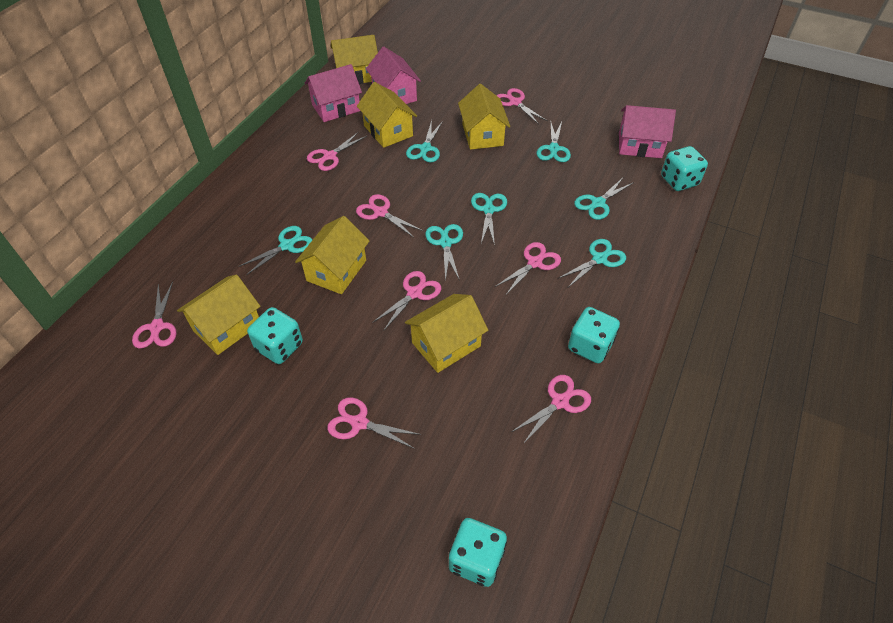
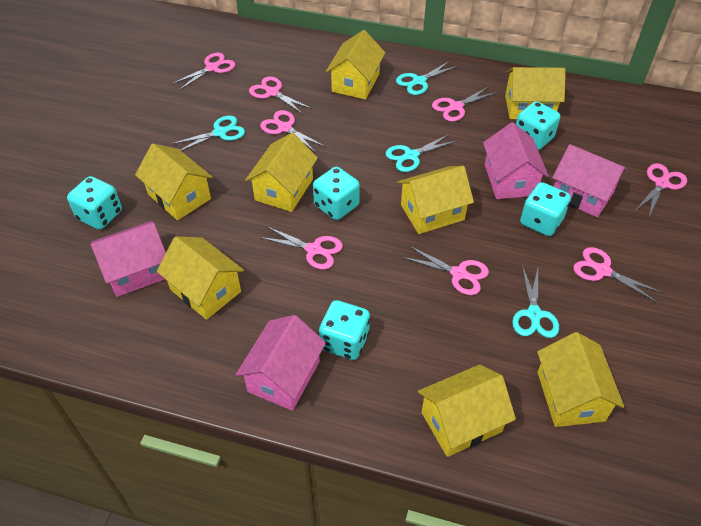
pink house: 3 -> 4
turquoise dice: 4 -> 5
turquoise scissors: 7 -> 4
yellow house: 6 -> 8

